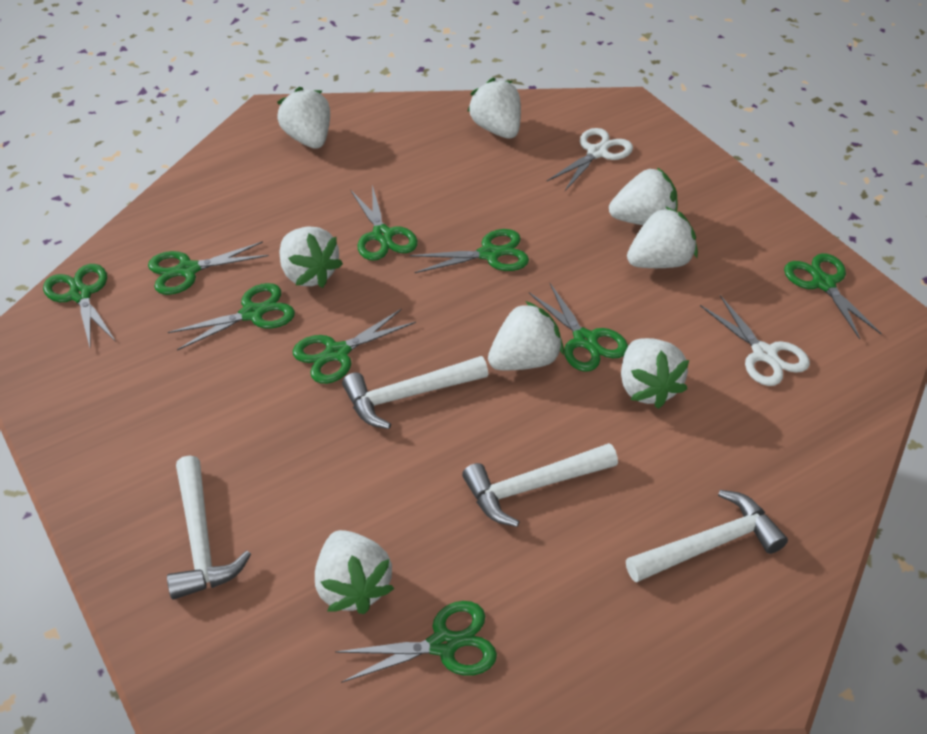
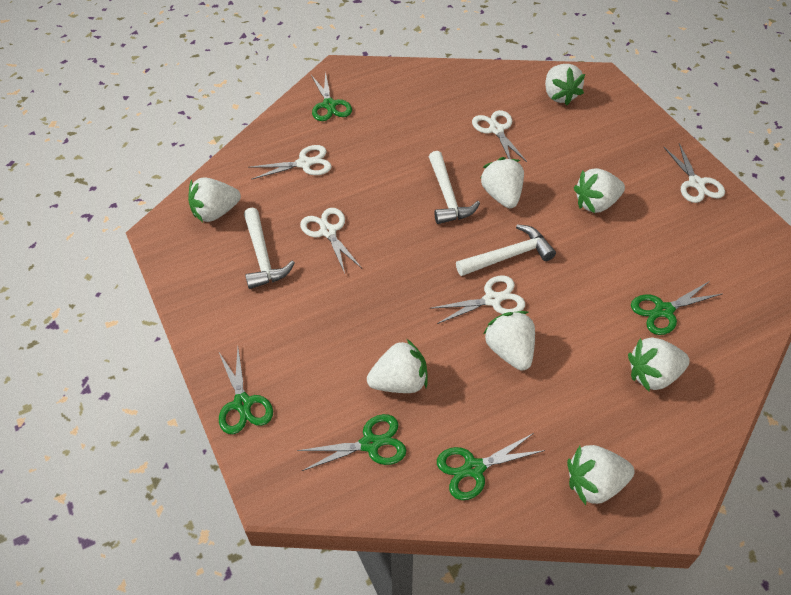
green scissors: 9 -> 5
white hammer: 4 -> 3
white scissors: 2 -> 5

